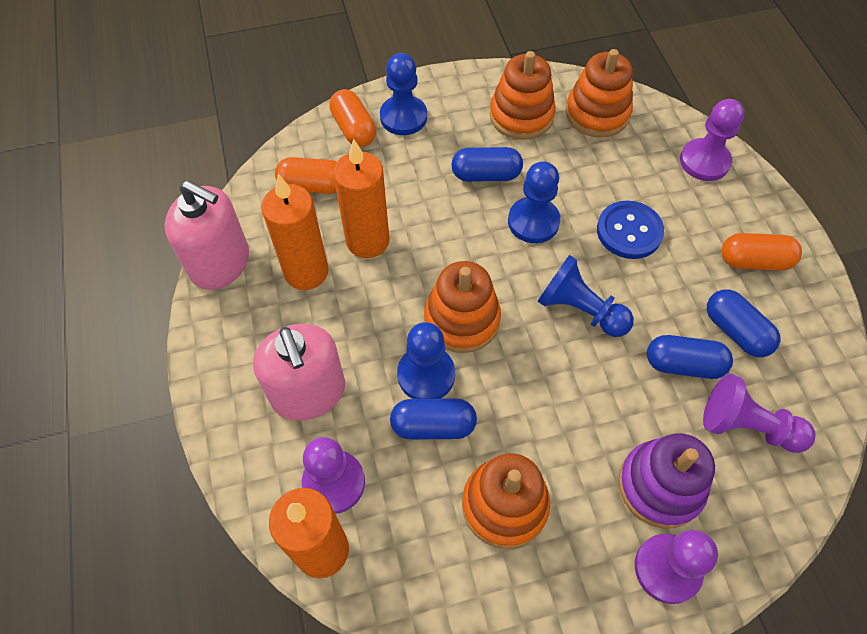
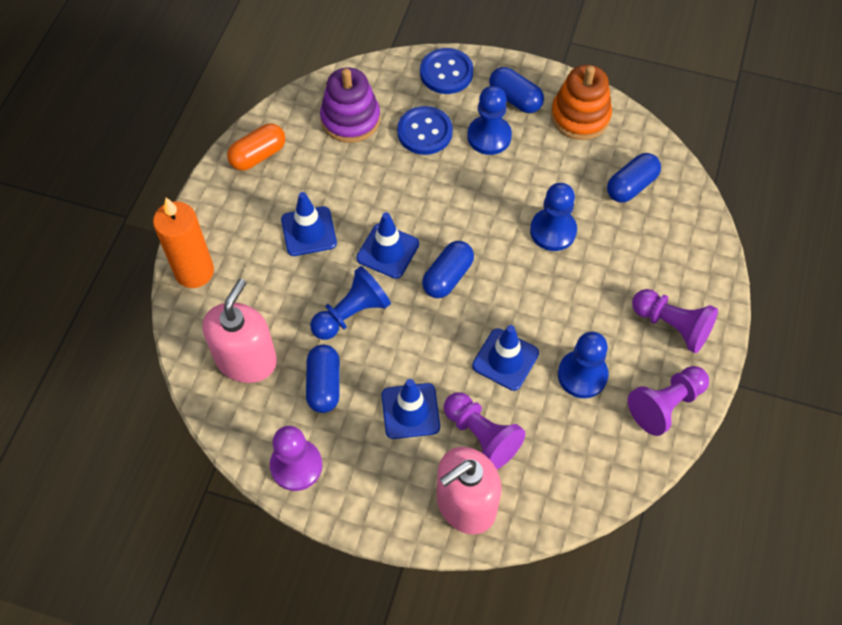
blue button: 1 -> 2
blue traffic cone: 0 -> 4
orange candle: 3 -> 1
orange capsule: 3 -> 1
orange stacking toy: 4 -> 1

